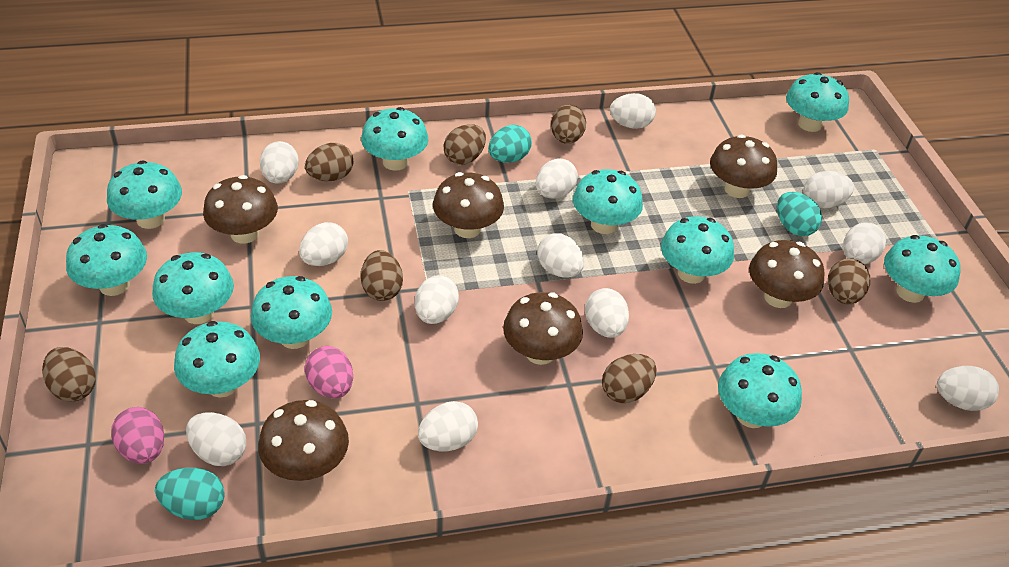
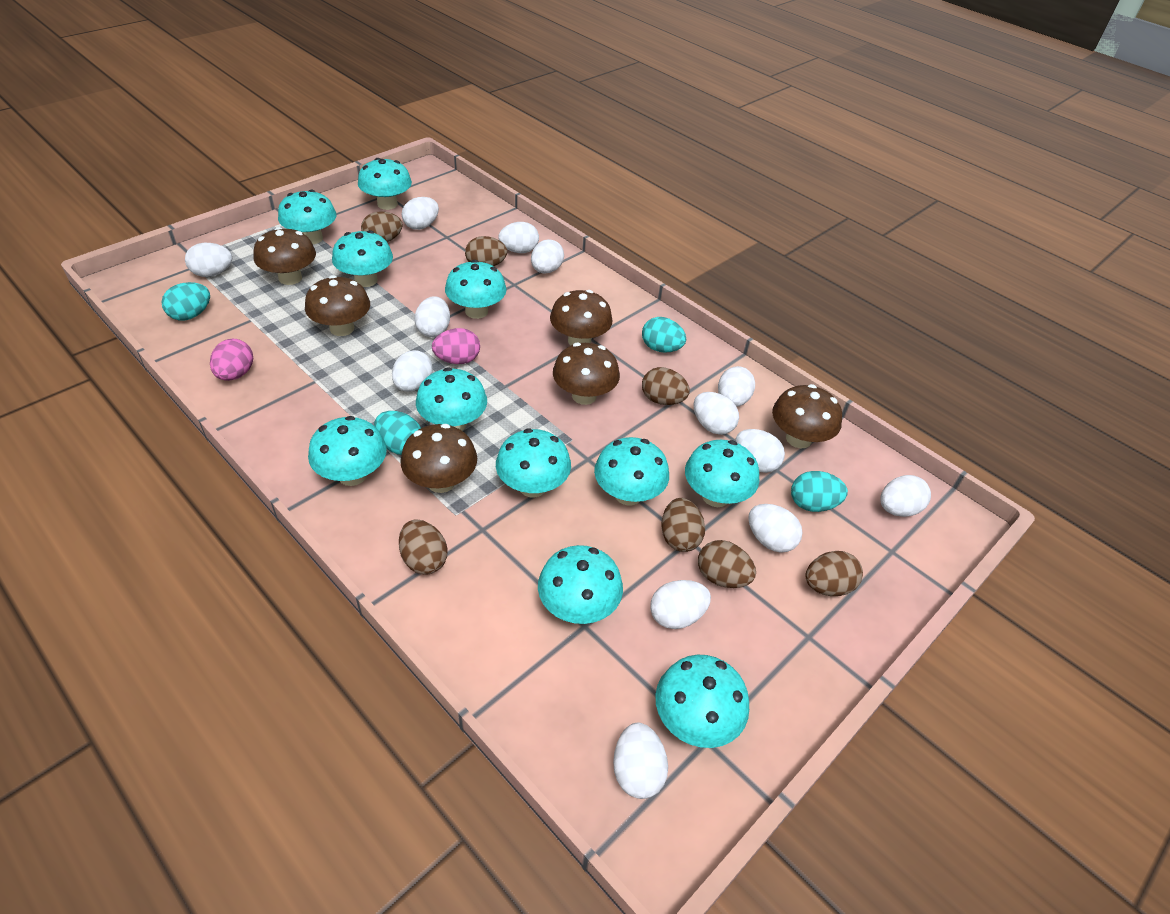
turquoise egg: 3 -> 4
white egg: 12 -> 13

